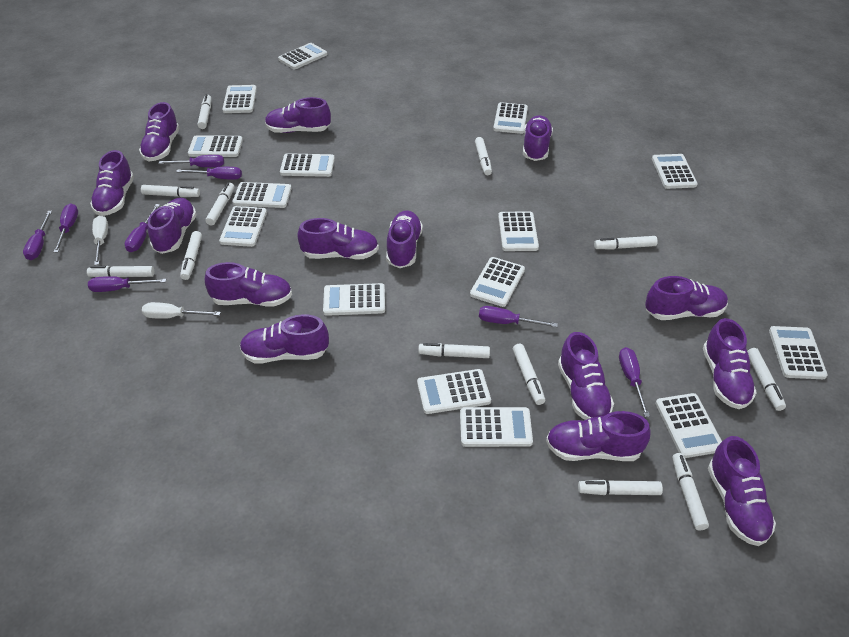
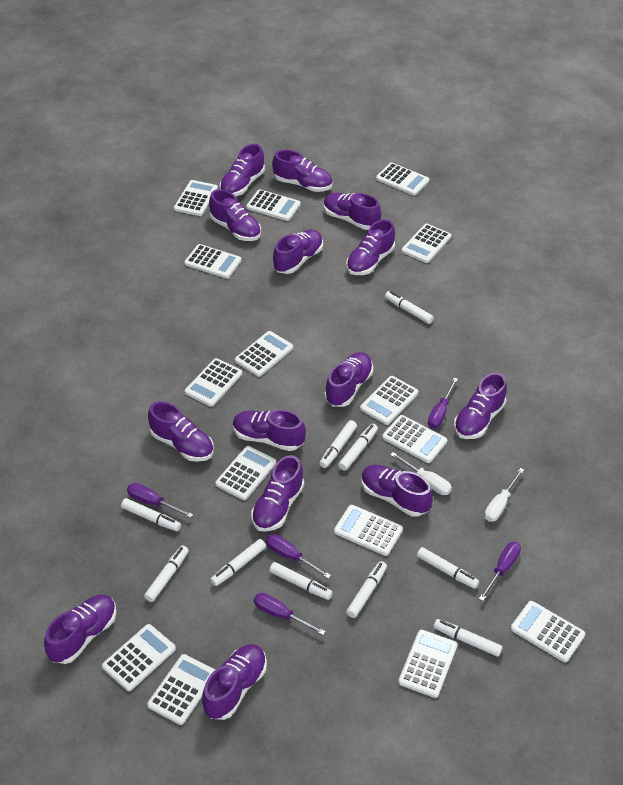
purple screwdriver: 8 -> 5
white marker: 12 -> 10

